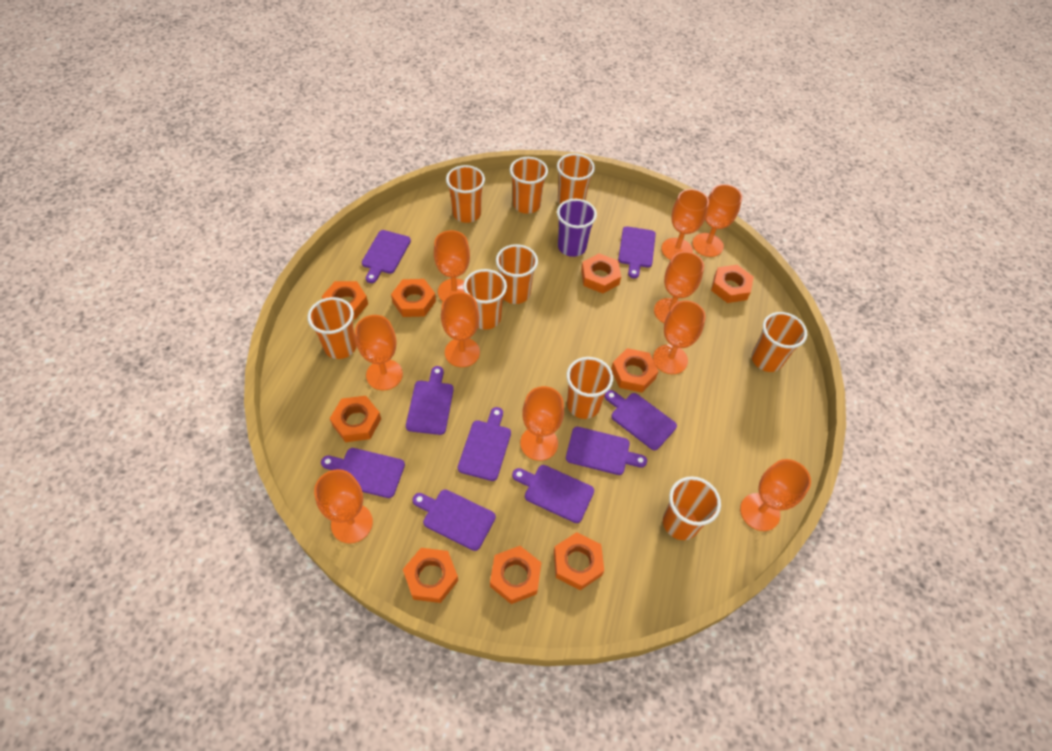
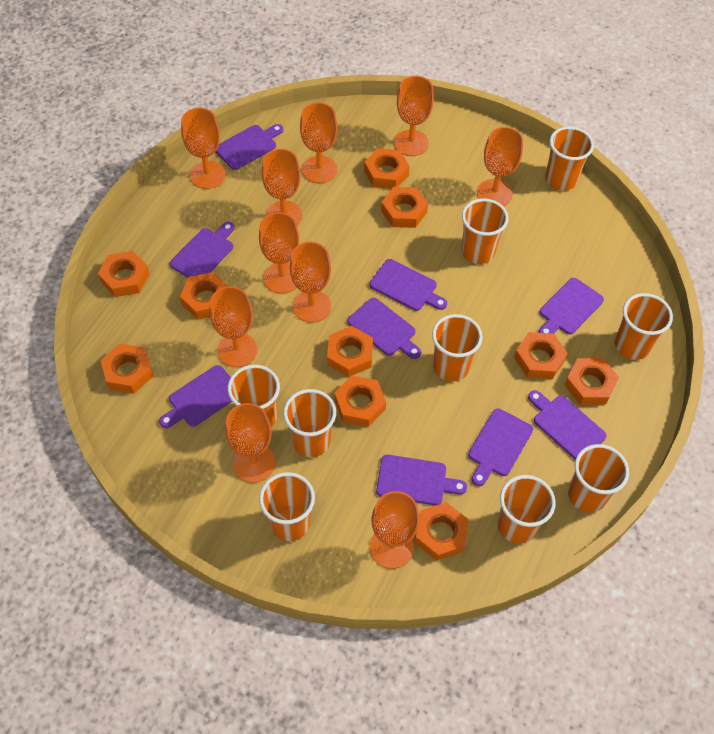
orange nut: 9 -> 10
purple cup: 1 -> 0

